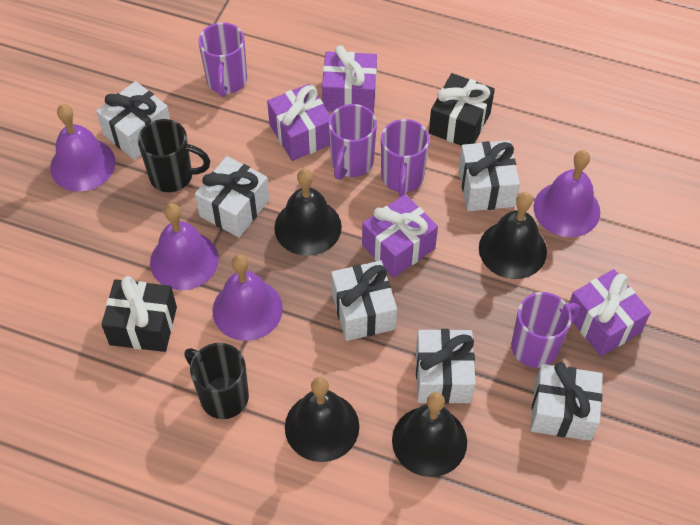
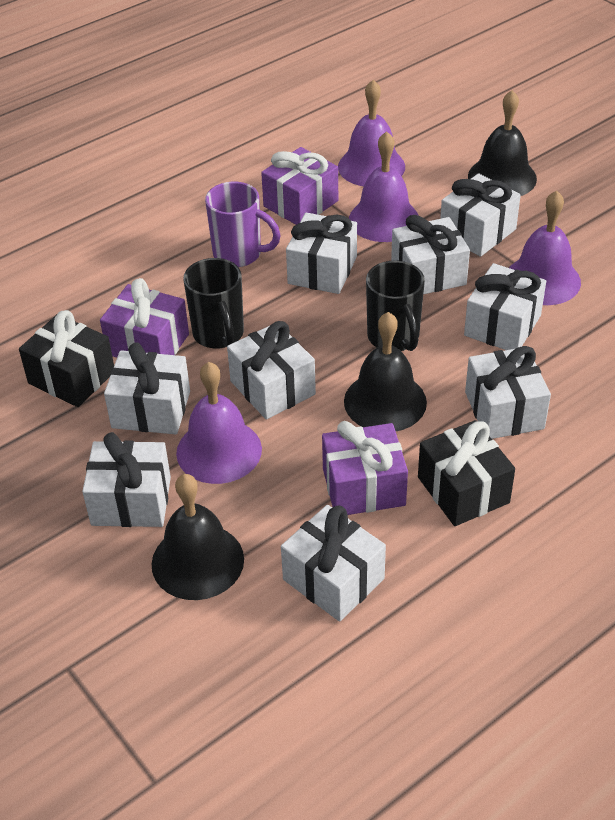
black bell: 4 -> 3
purple gift: 4 -> 3
purple mug: 4 -> 1
white gift: 6 -> 9

